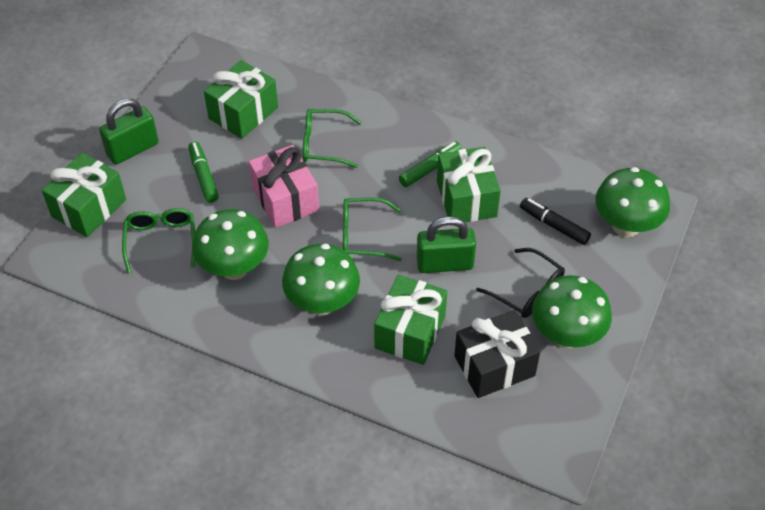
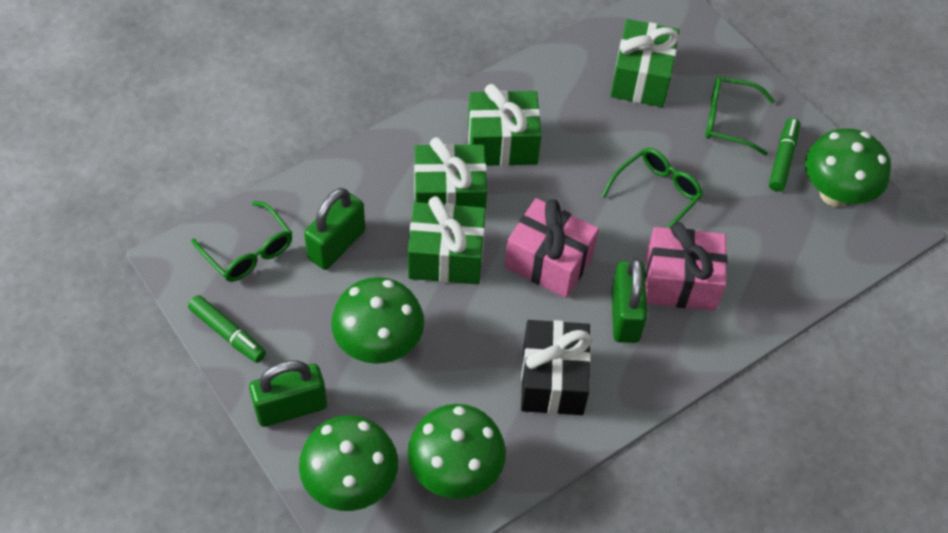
black glasses: 1 -> 0
black marker: 1 -> 0
green padlock: 2 -> 3
pink gift: 1 -> 2

